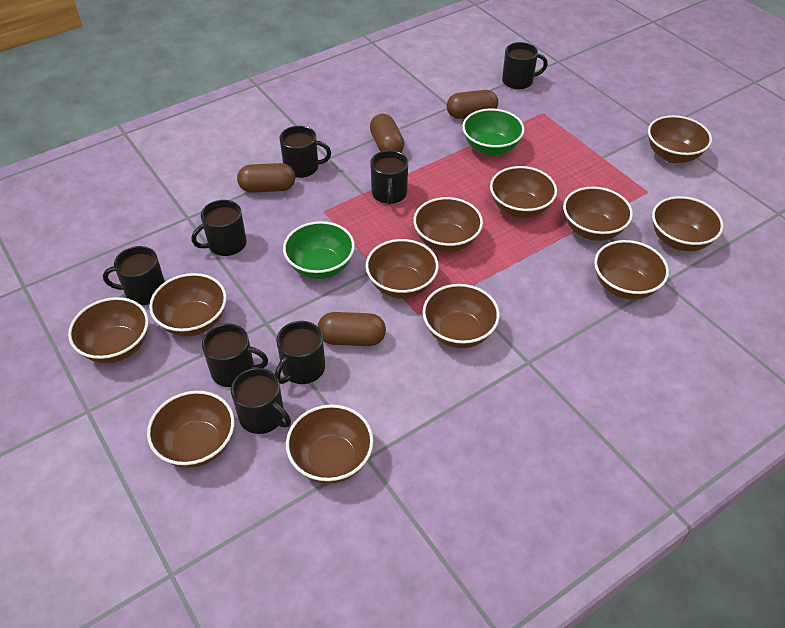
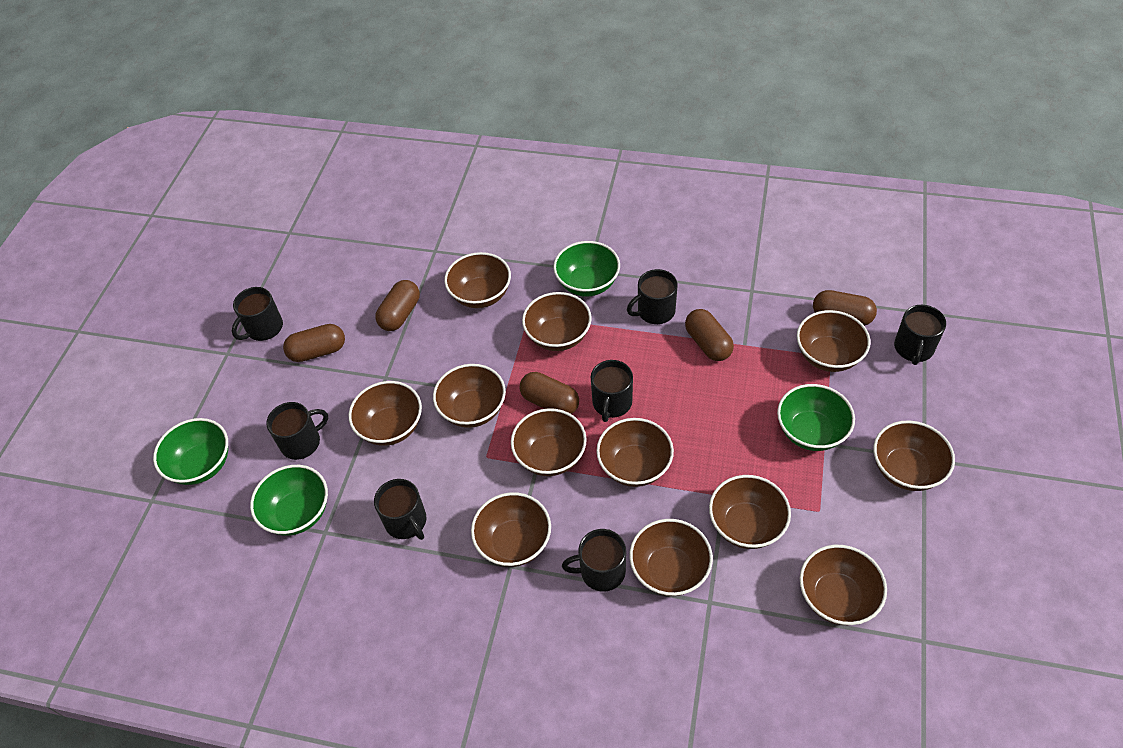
black mug: 8 -> 7
brown capsule: 4 -> 5
green bowl: 2 -> 4

